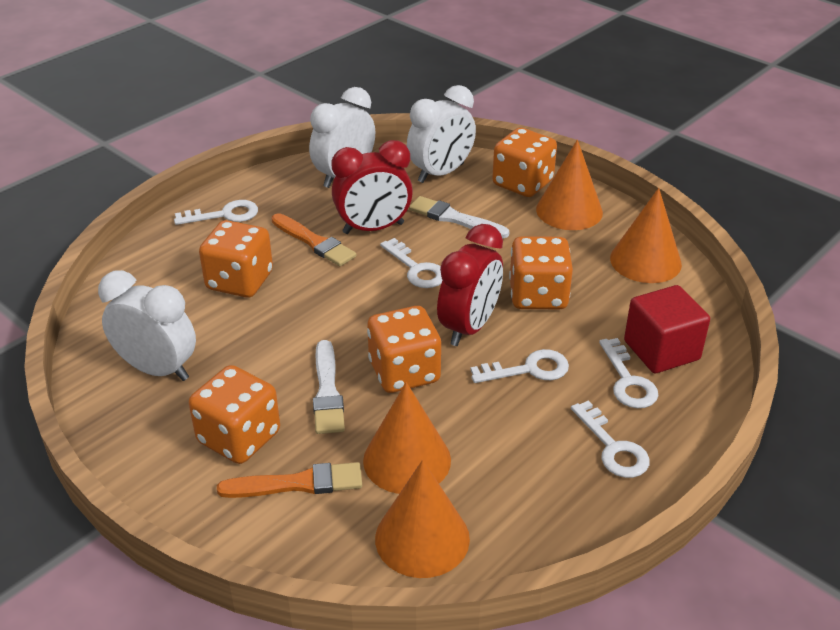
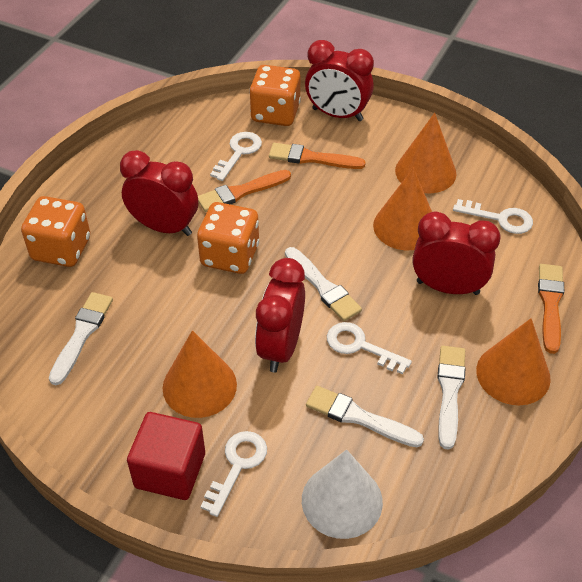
orange brush: 2 -> 3
orange dice: 5 -> 3
red clock: 2 -> 4
white brush: 2 -> 4
white clock: 3 -> 0
white cone: 0 -> 1
white key: 5 -> 4

